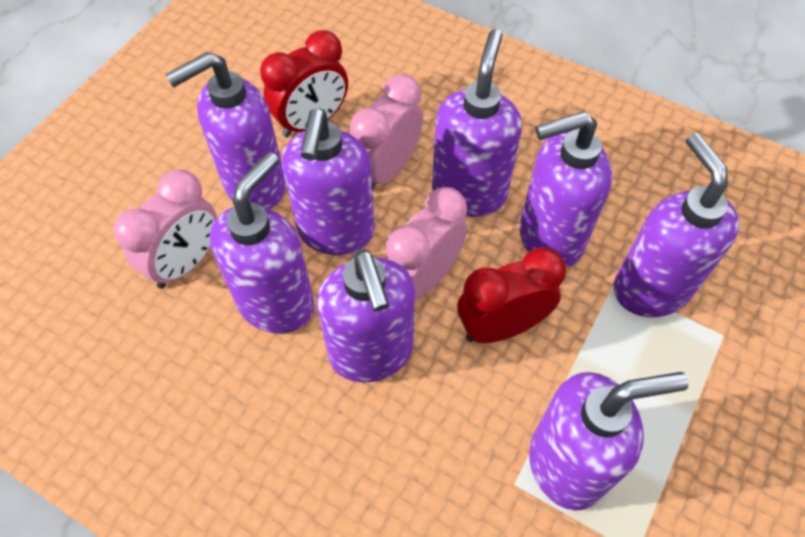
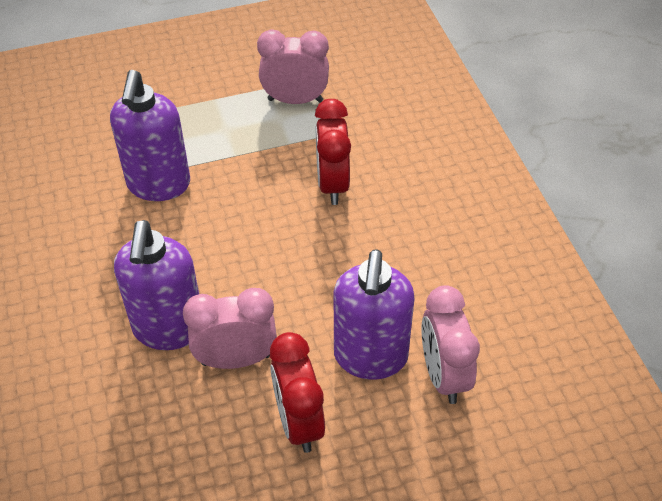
purple soap dispenser: 8 -> 3

